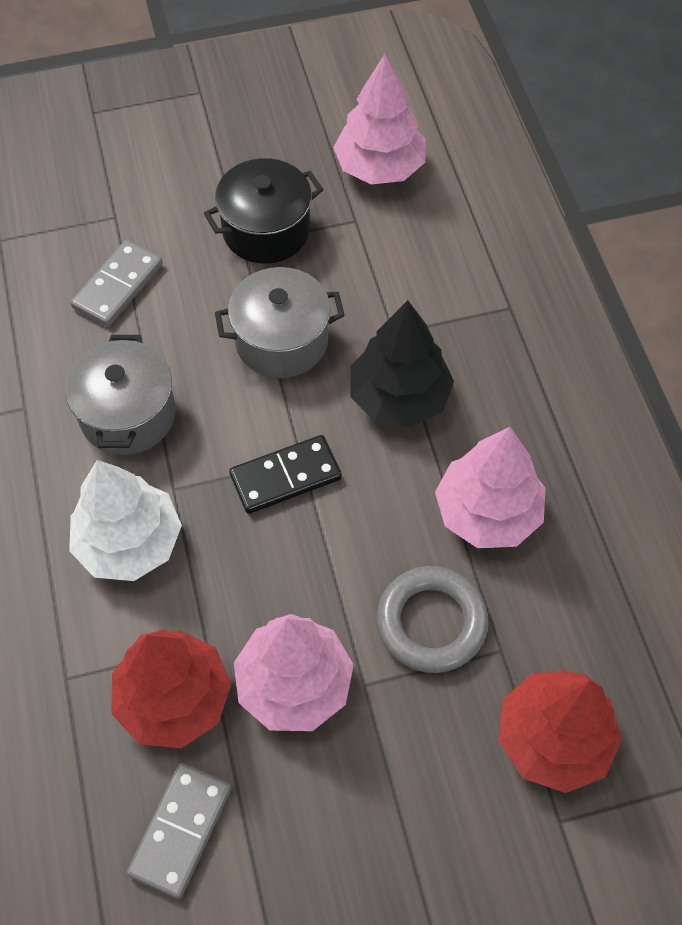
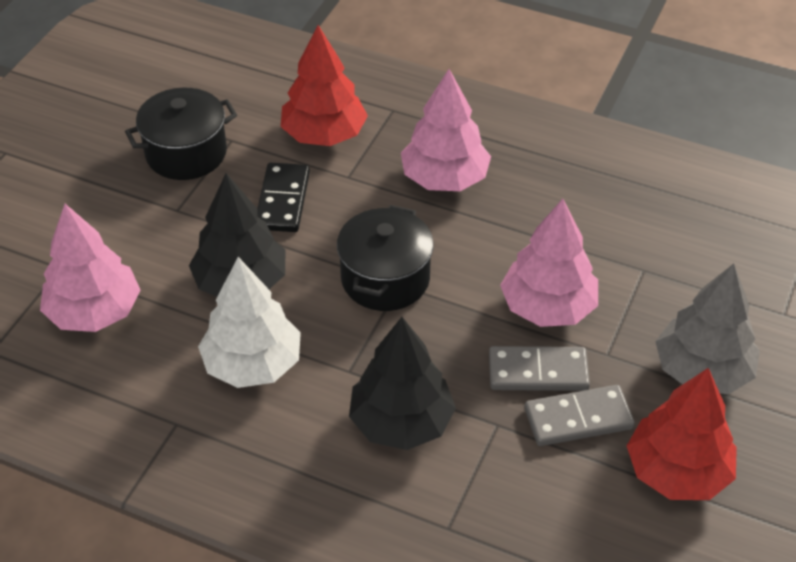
black pot: 1 -> 2
black tree: 1 -> 2
grey pot: 2 -> 0
grey ring: 1 -> 0
grey tree: 0 -> 1

